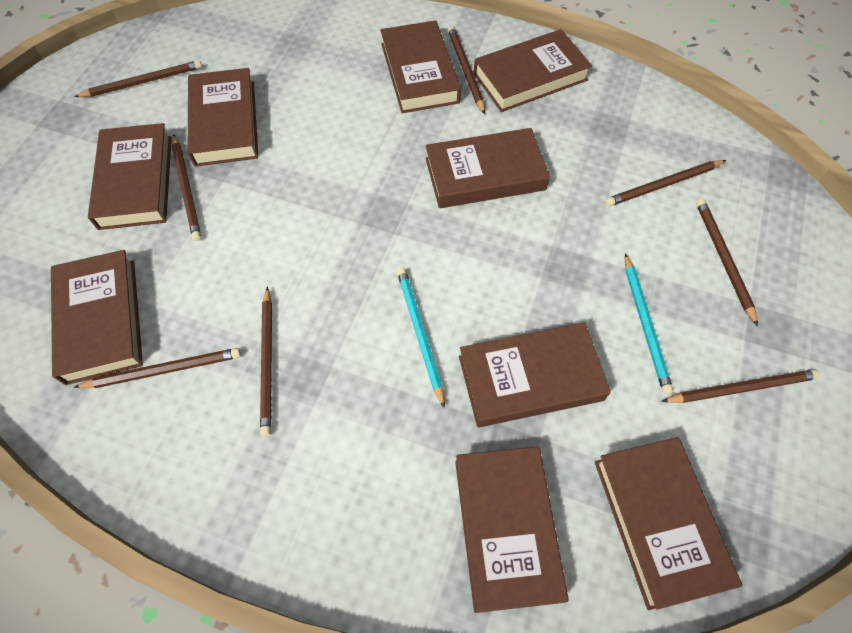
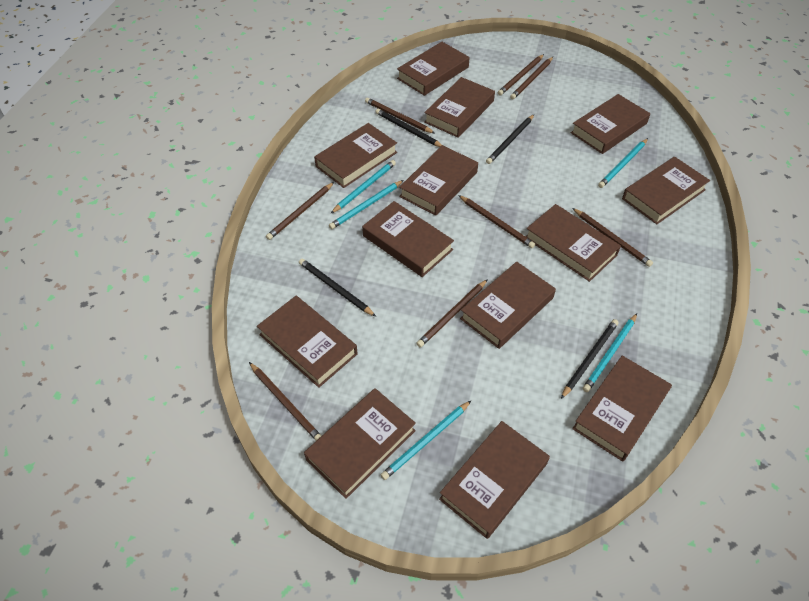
black pencil: 0 -> 4
brown book: 9 -> 13
turquoise pencil: 2 -> 5

